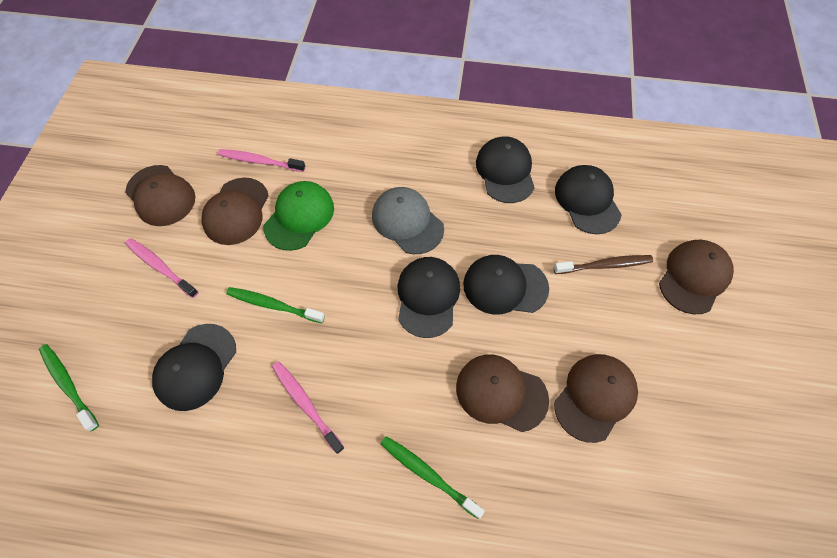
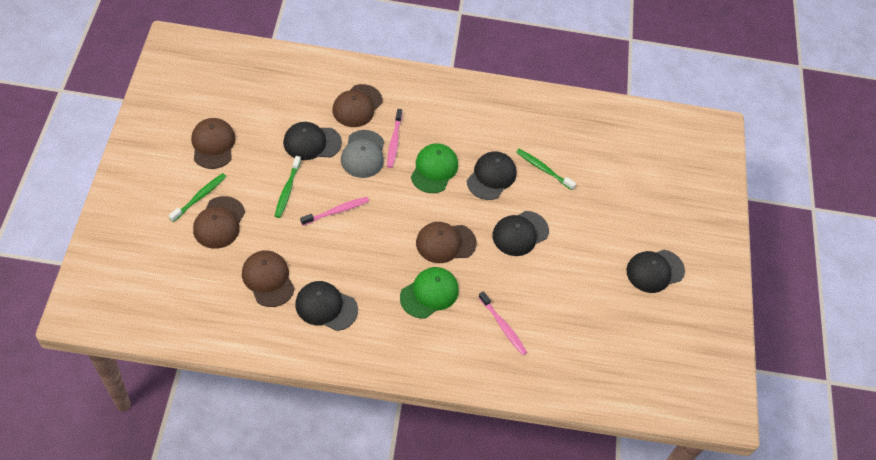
brown toothbrush: 1 -> 0
green cap: 1 -> 2

